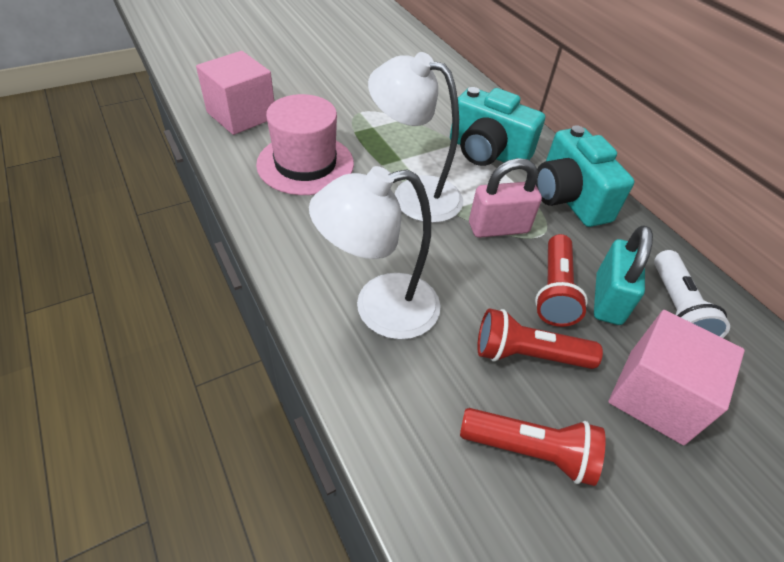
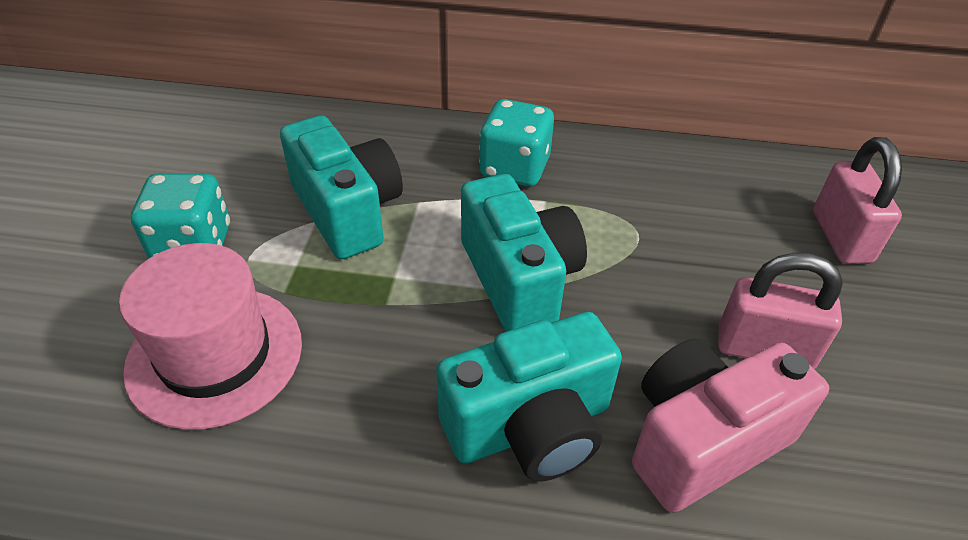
pink camera: 0 -> 1
pink cube: 2 -> 0
pink padlock: 1 -> 2
red flashlight: 3 -> 0
turquoise camera: 2 -> 3
turquoise dice: 0 -> 2
turquoise padlock: 1 -> 0
white flashlight: 1 -> 0
white lamp: 2 -> 0

